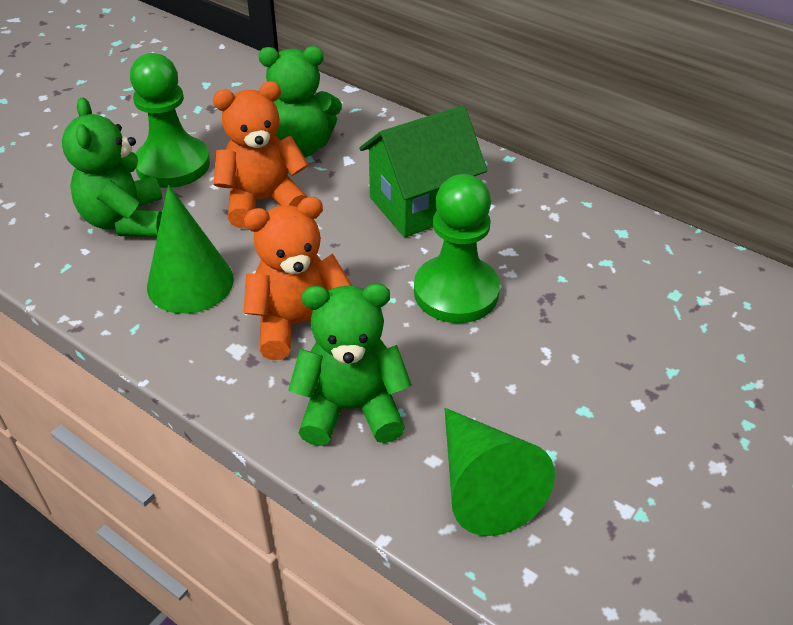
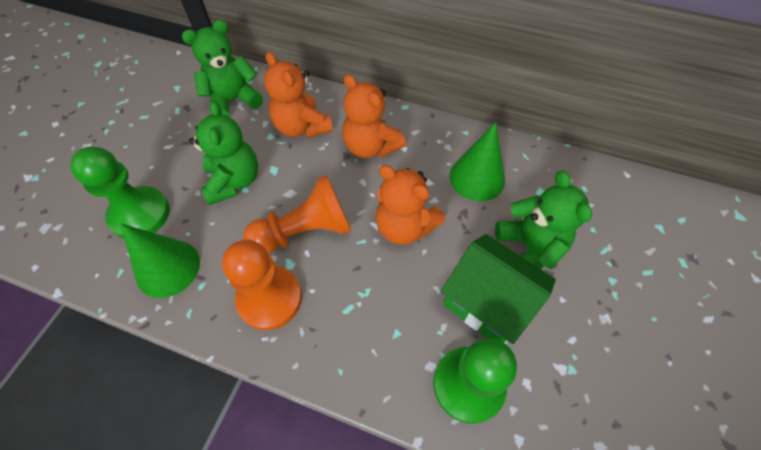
orange pawn: 0 -> 2
orange teddy bear: 2 -> 3

